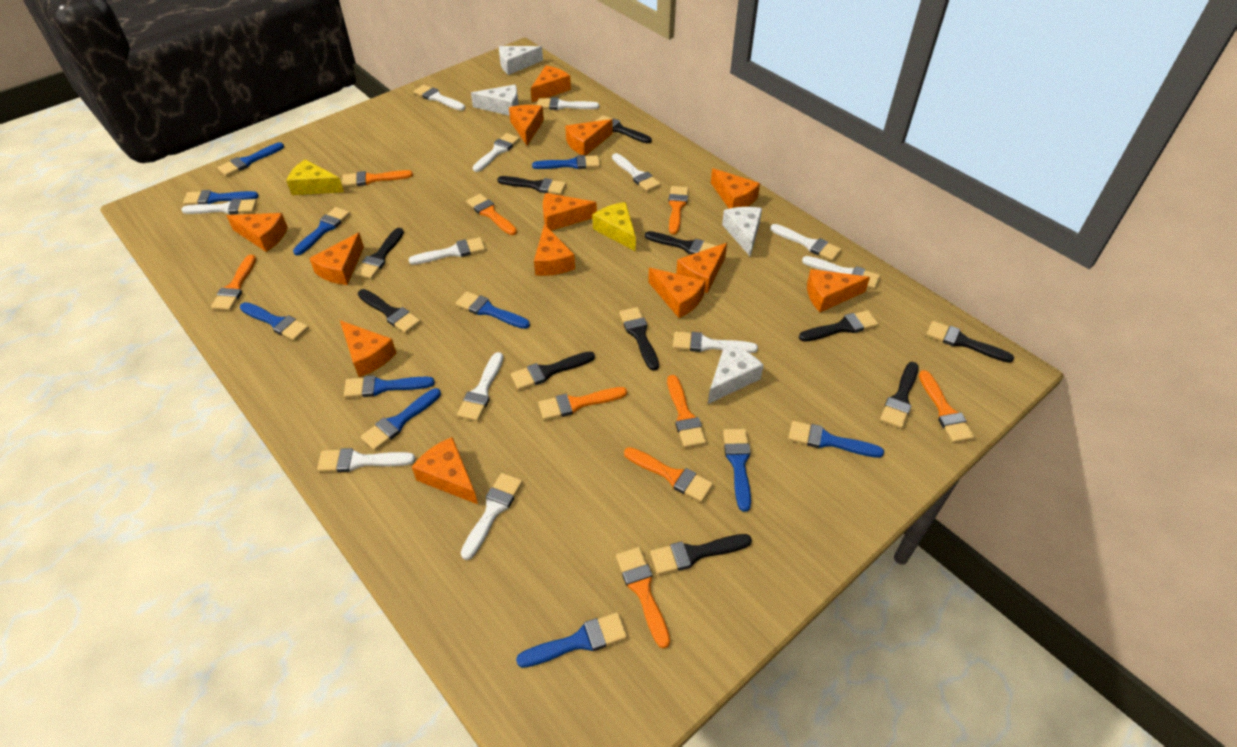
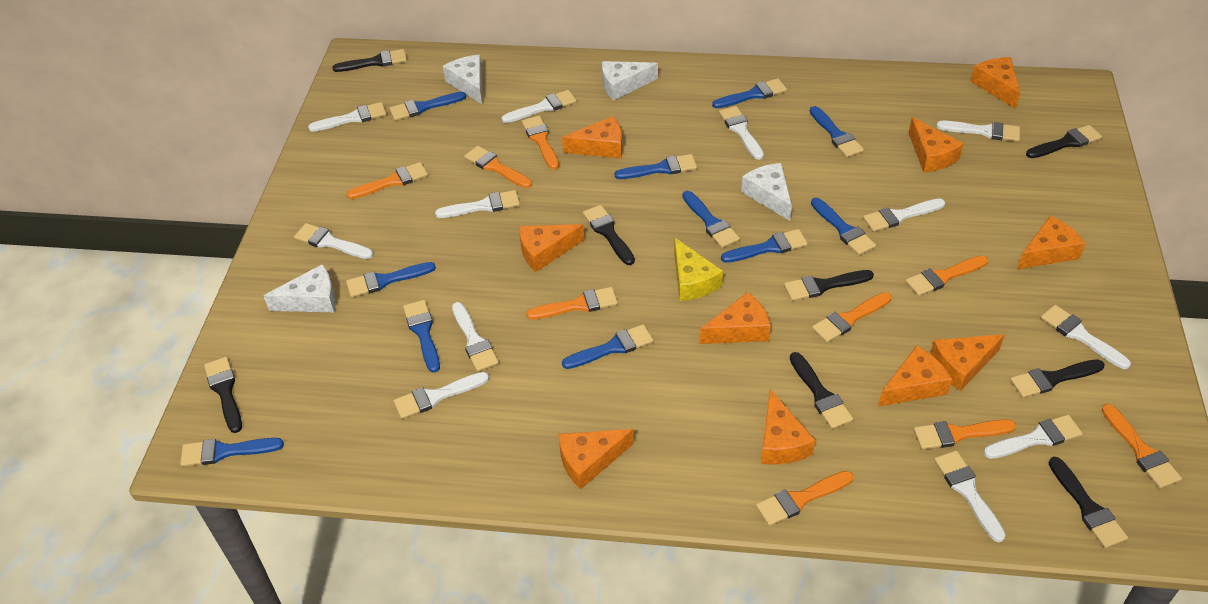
black brush: 11 -> 8
orange cheese: 13 -> 10
yellow cheese: 2 -> 1

